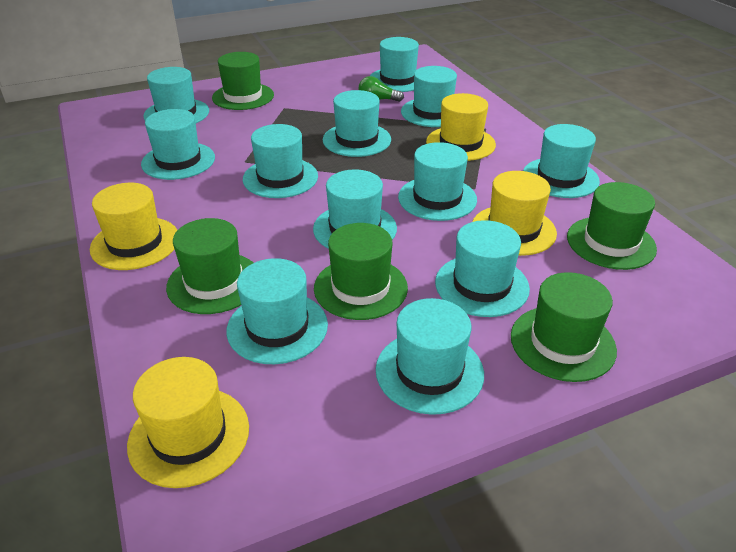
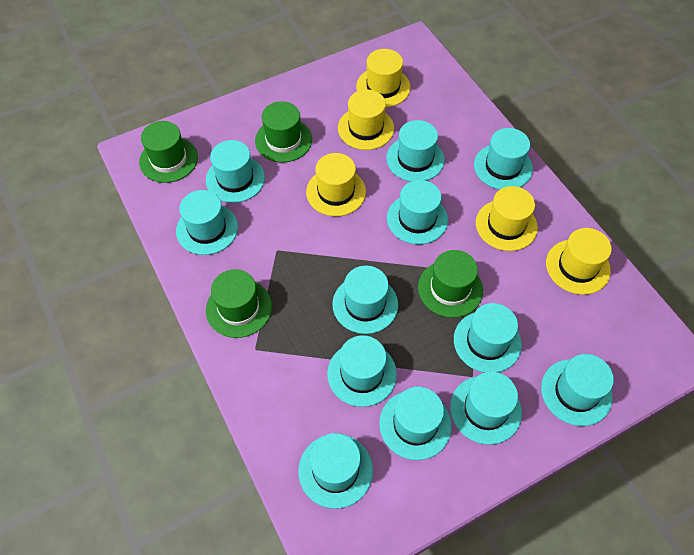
green hat: 5 -> 4
green light bulb: 1 -> 0
yellow hat: 4 -> 5

